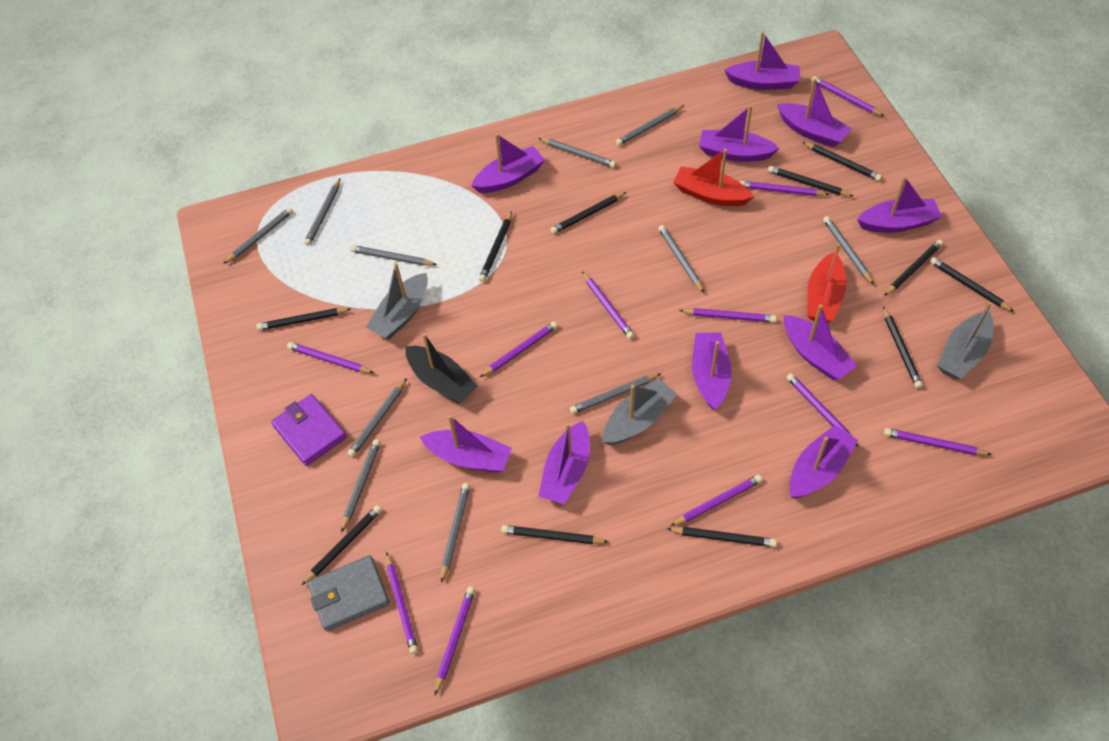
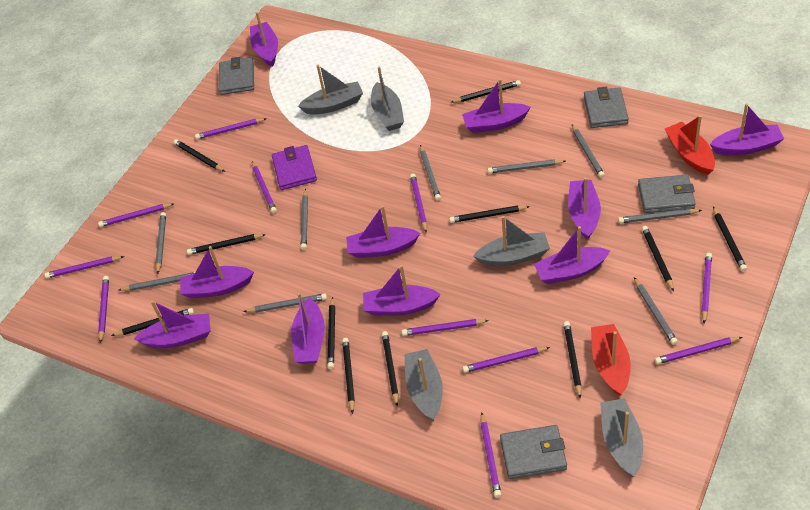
black boat: 1 -> 0
grey boat: 3 -> 5
grey pencil: 11 -> 9
grey wallet: 1 -> 4

